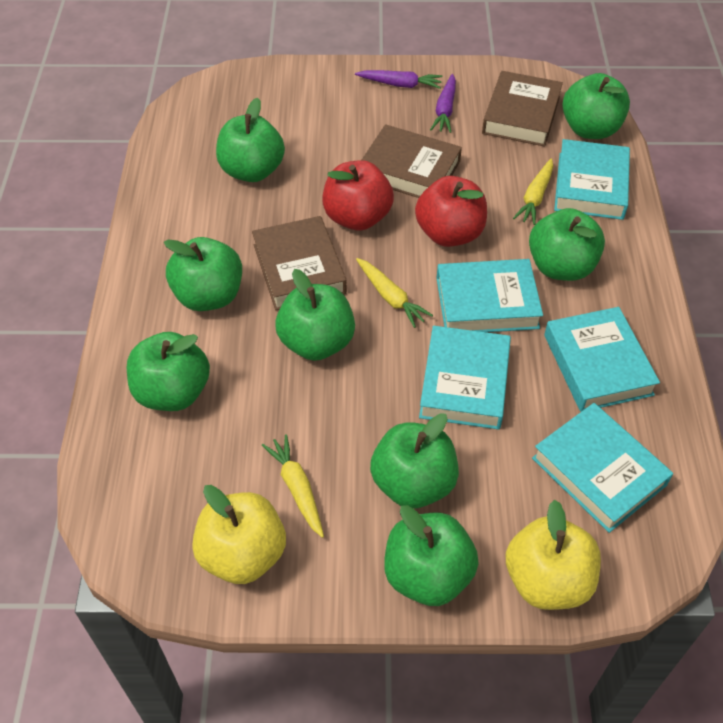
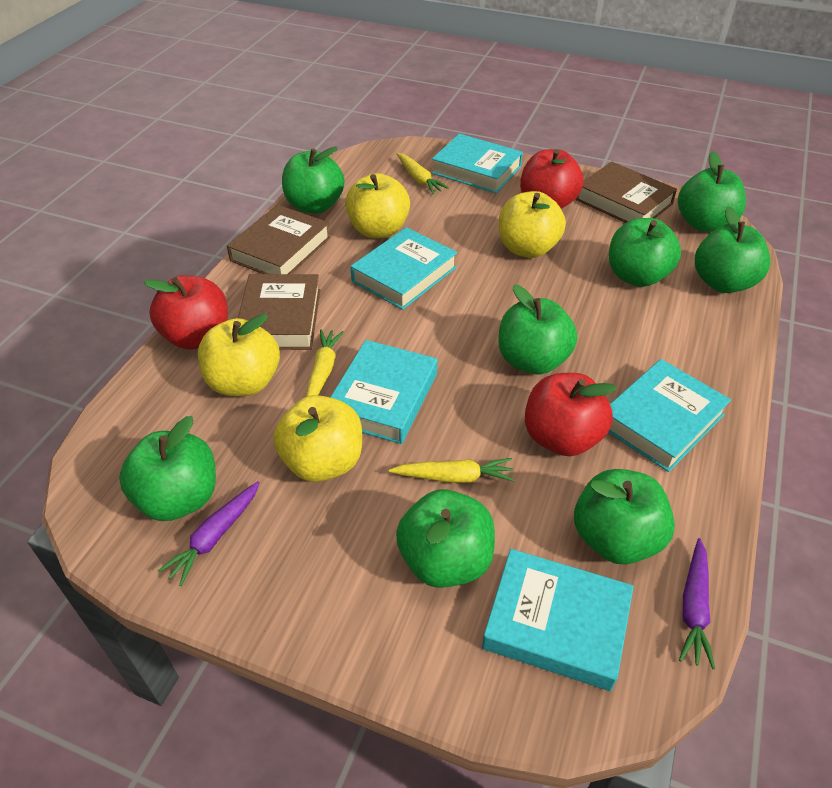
red apple: 2 -> 3
yellow apple: 2 -> 4

